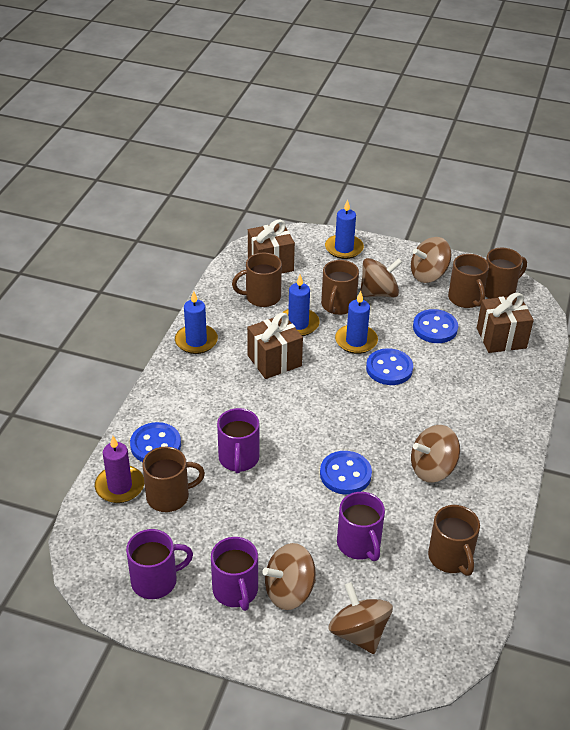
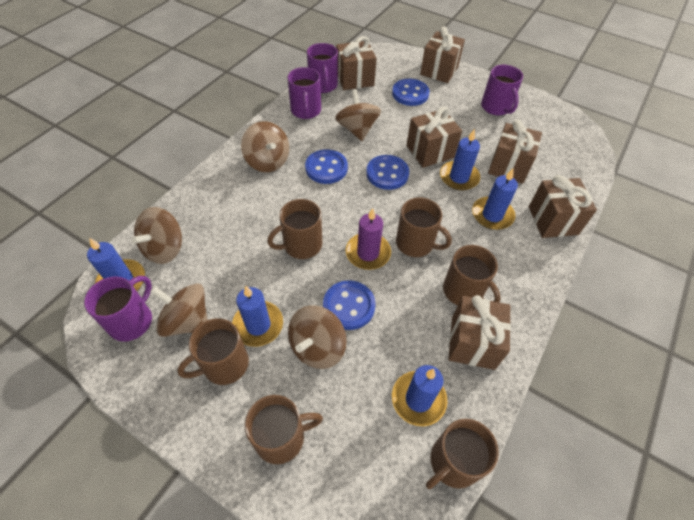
blue candle: 4 -> 5
brown gift: 3 -> 6

